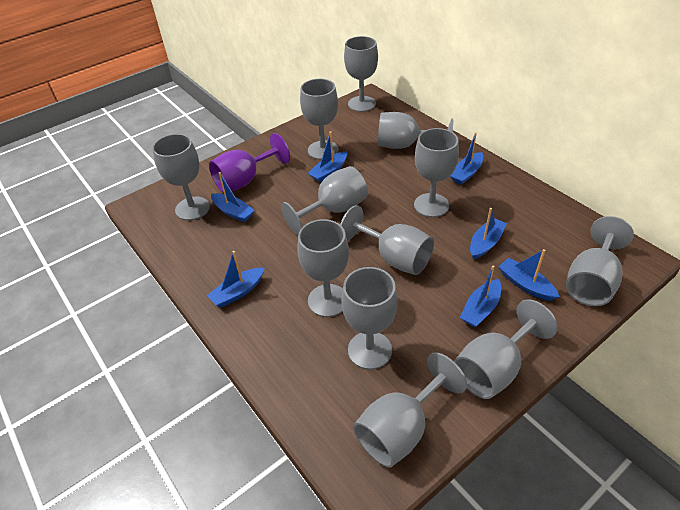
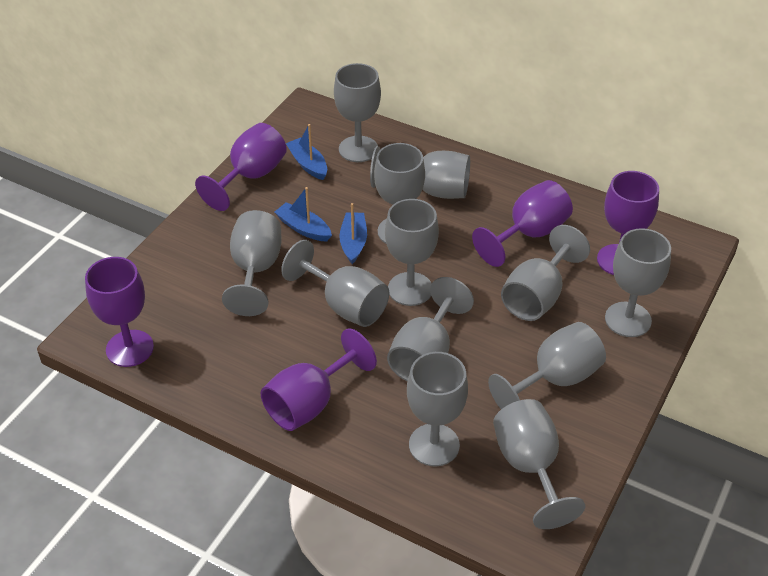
blue boat: 7 -> 3
purple goblet: 1 -> 5

